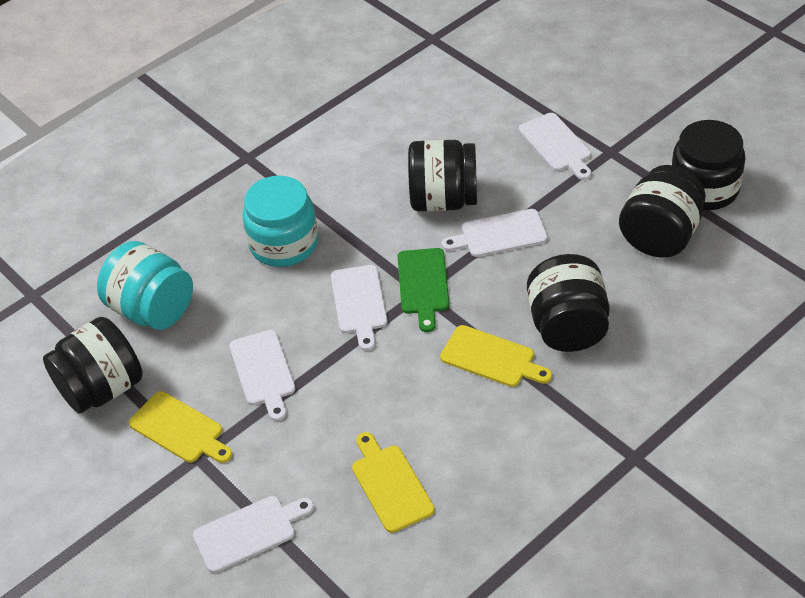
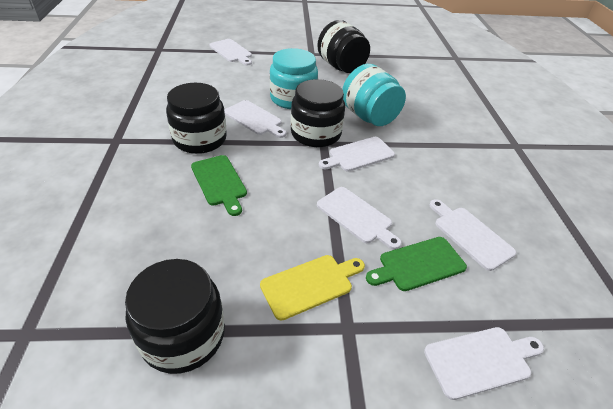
black jar: 5 -> 4
green cutting board: 1 -> 2
white cutting board: 5 -> 6
yellow cutting board: 3 -> 1

